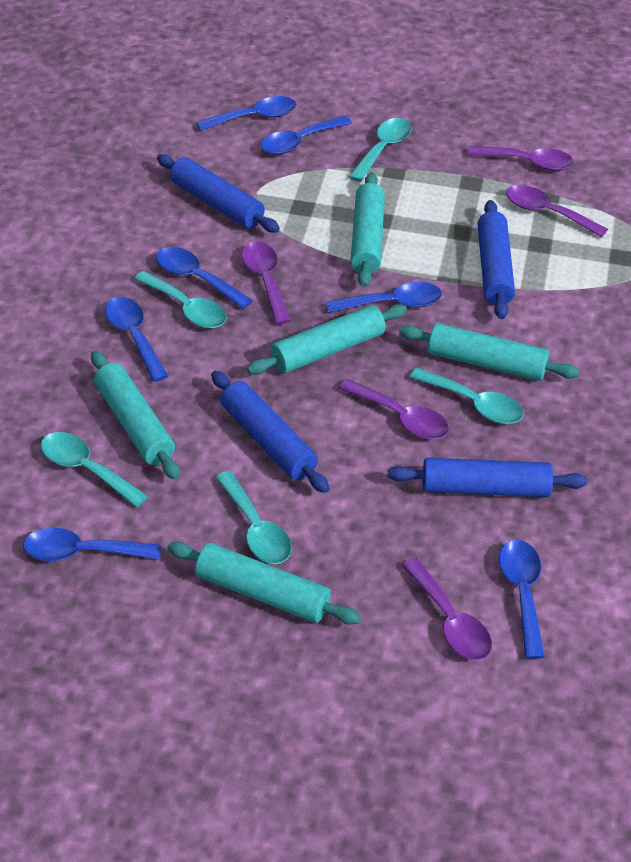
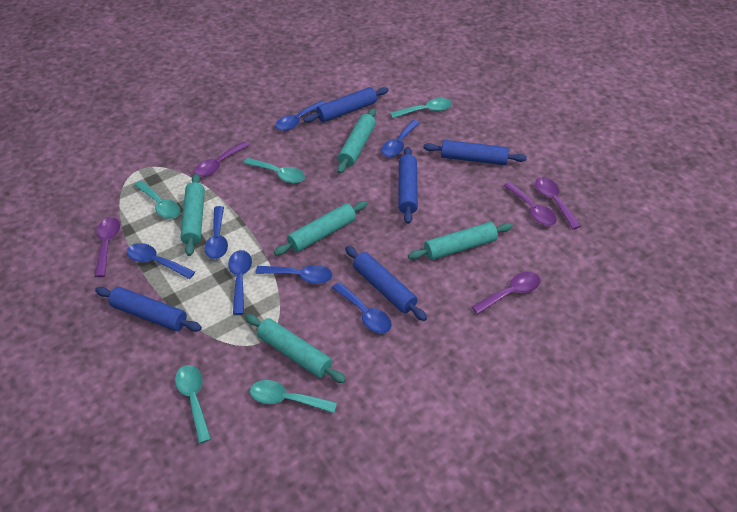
blue rolling pin: 4 -> 5

